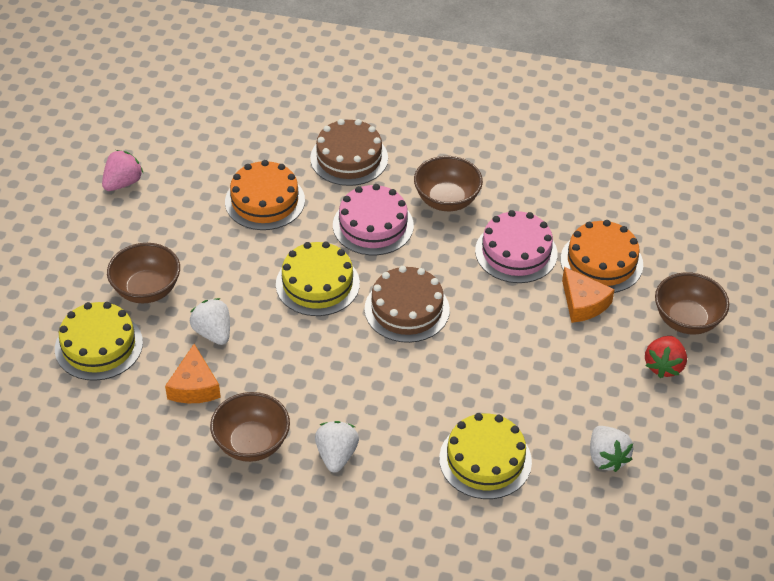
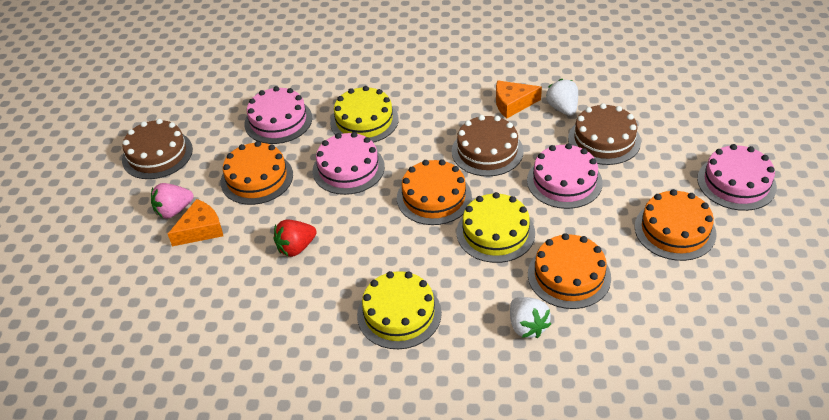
brown bowl: 4 -> 0
brown cake: 2 -> 3
orange cake: 2 -> 4
pink cake: 2 -> 4
white strawberry: 3 -> 2

